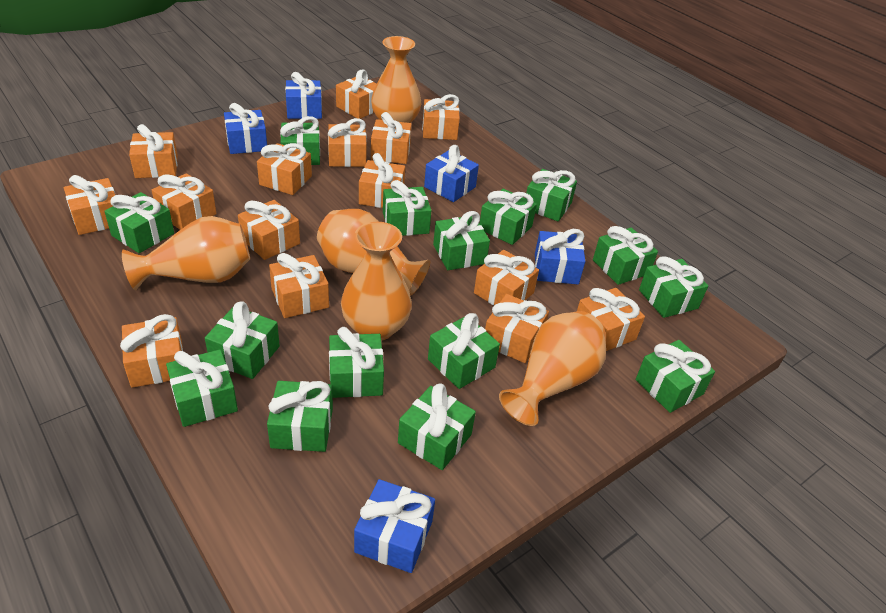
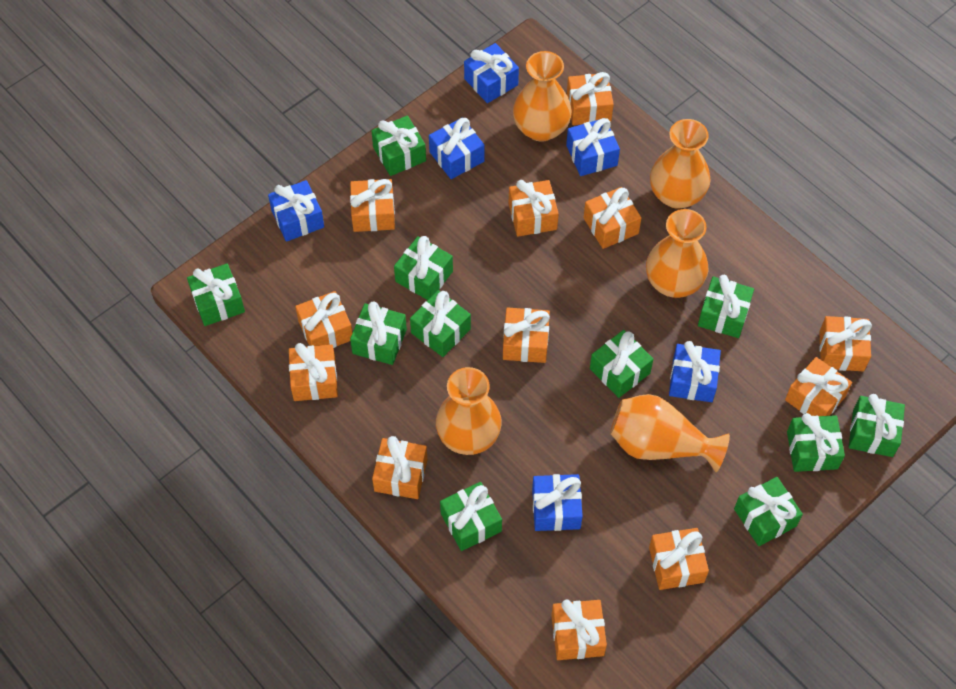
blue gift: 5 -> 6
green gift: 15 -> 11
orange gift: 15 -> 12

